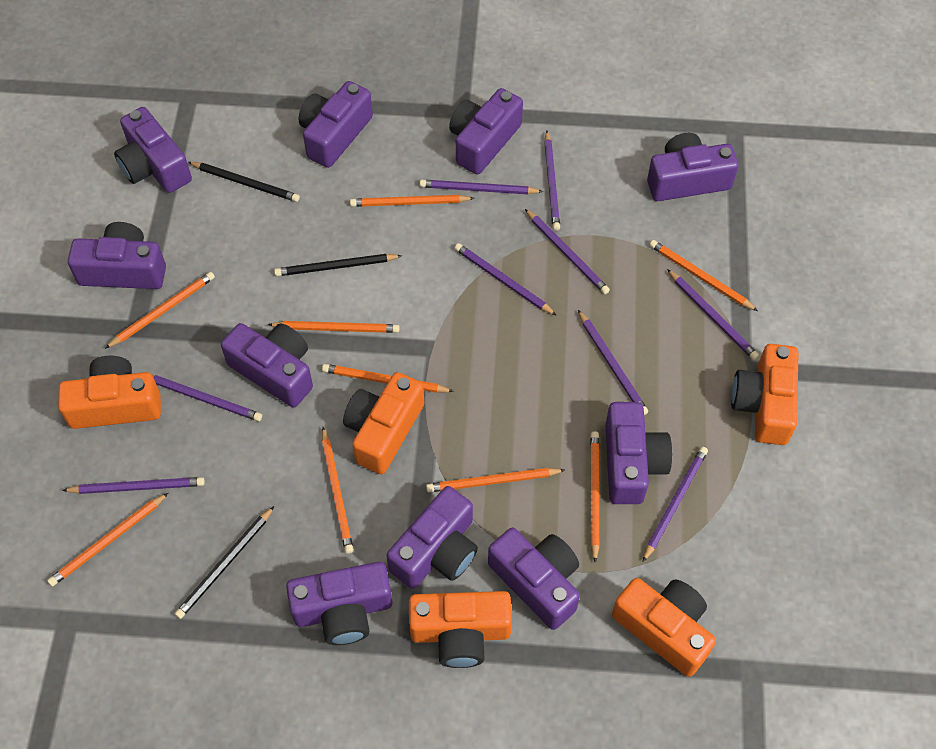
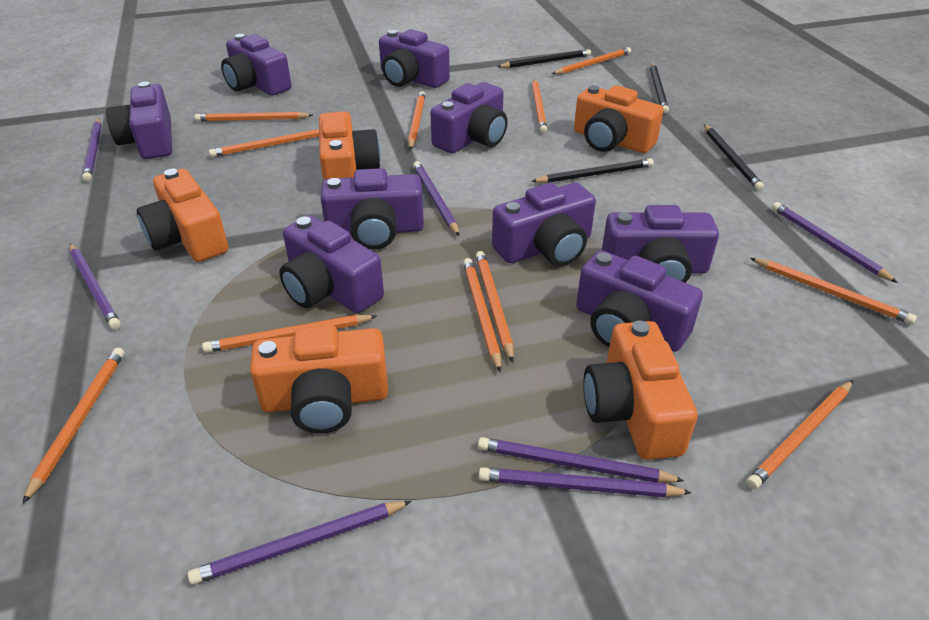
black pencil: 3 -> 4
orange pencil: 9 -> 11
purple camera: 10 -> 9
purple pencil: 9 -> 7

